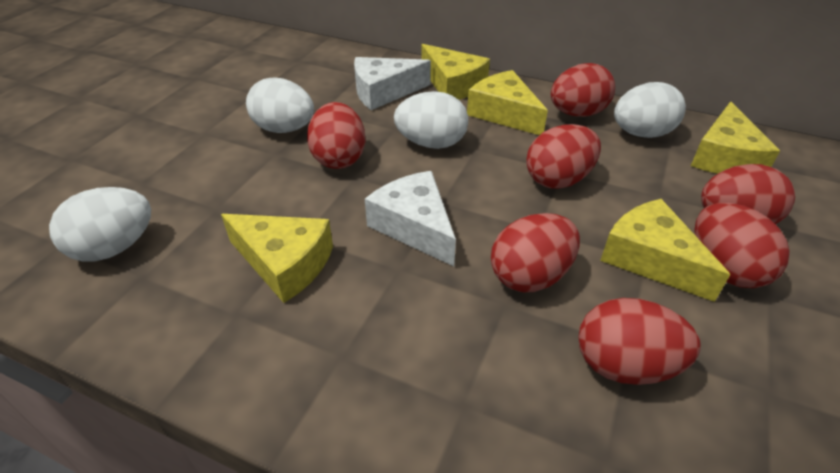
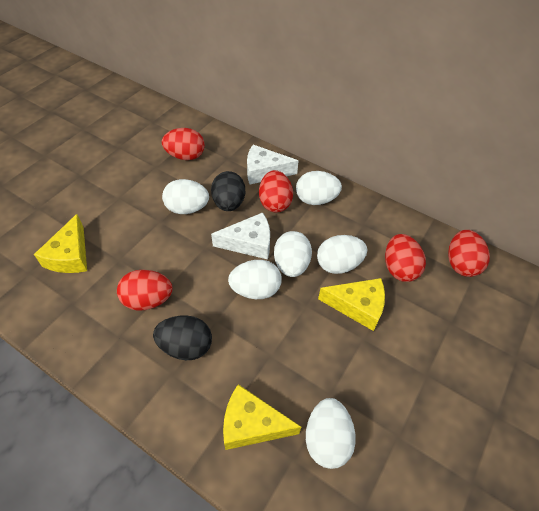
black egg: 0 -> 2
red egg: 7 -> 5
white egg: 4 -> 6
yellow cheese: 5 -> 3

